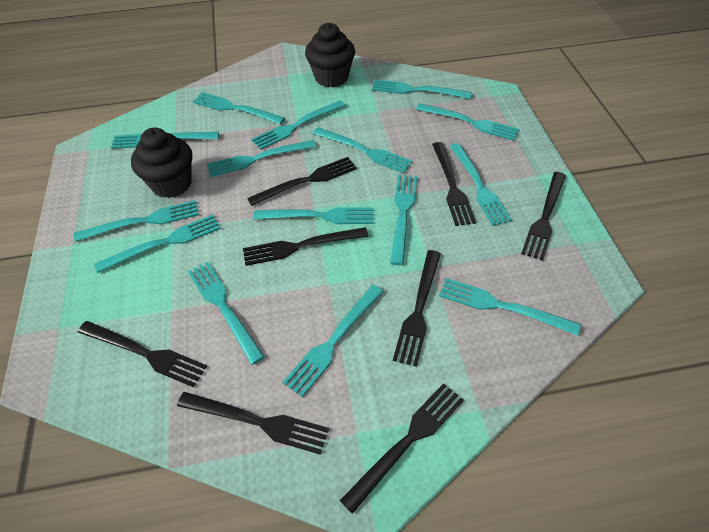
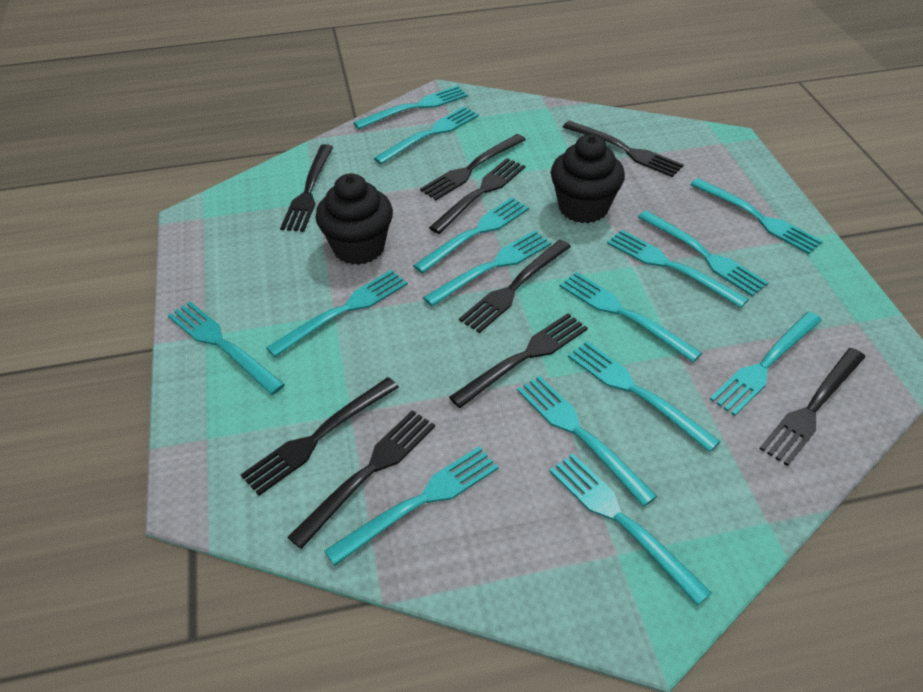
black fork: 8 -> 9

